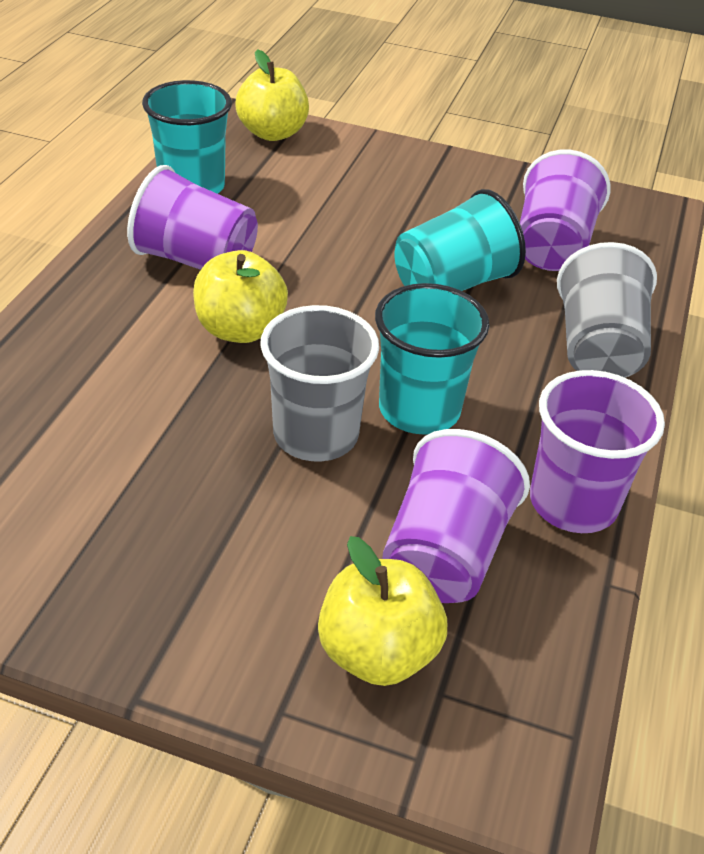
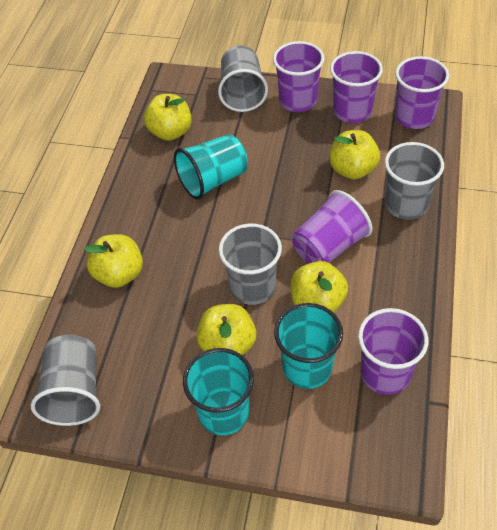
grey cup: 2 -> 4
purple cup: 4 -> 5
yellow apple: 3 -> 5

